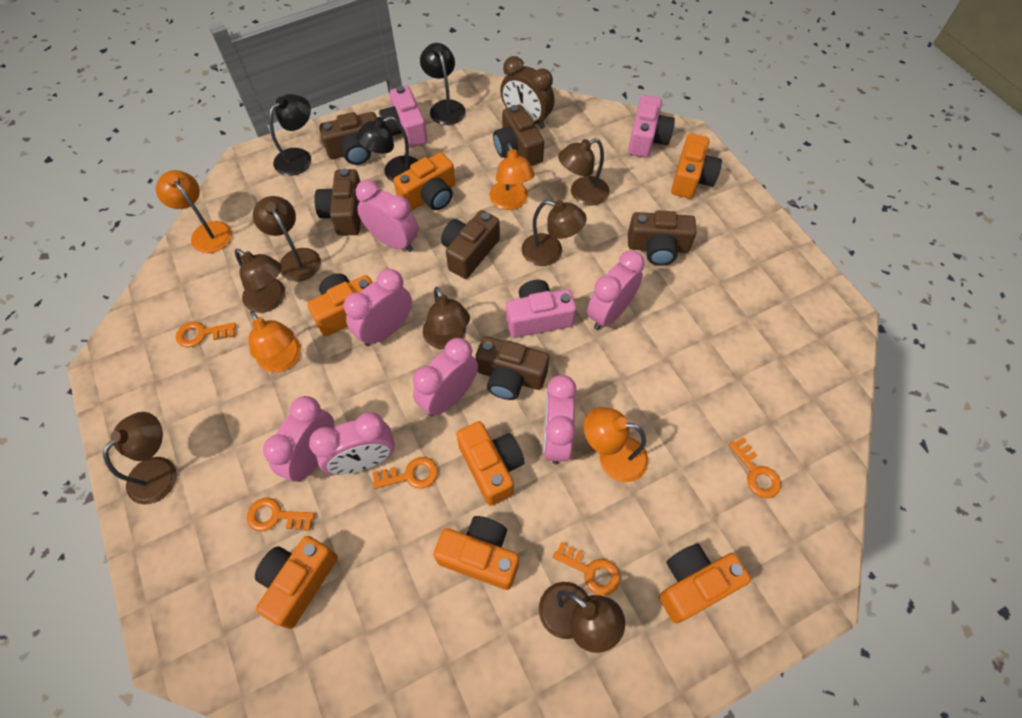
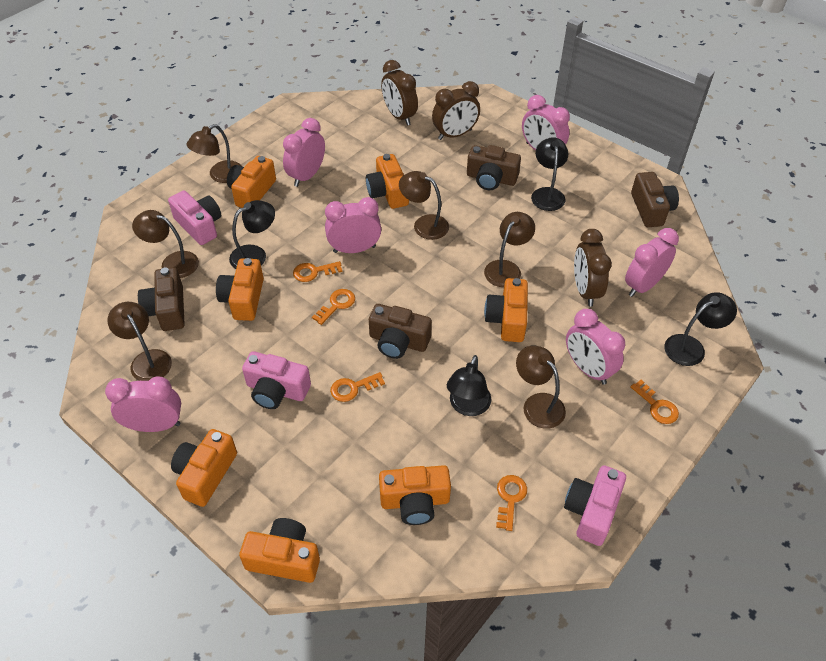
black lamp: 3 -> 4
brown camera: 6 -> 4
brown clock: 1 -> 3
brown lamp: 7 -> 6
orange lamp: 4 -> 0
pink clock: 7 -> 6

